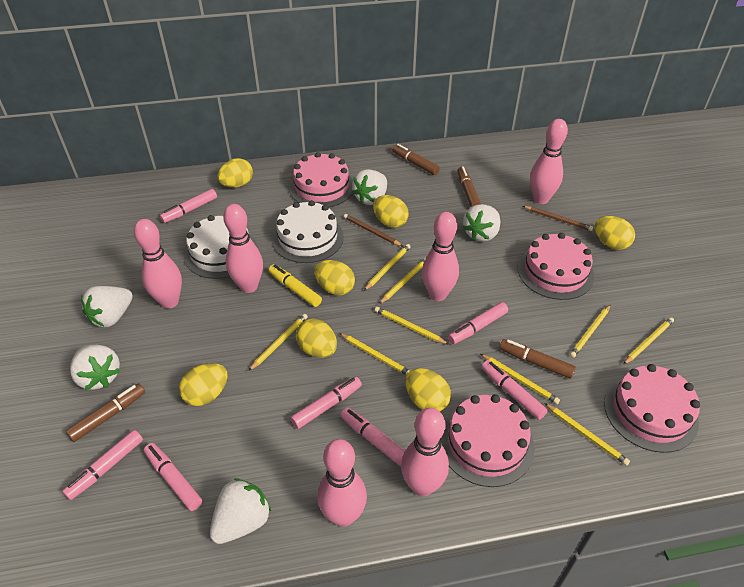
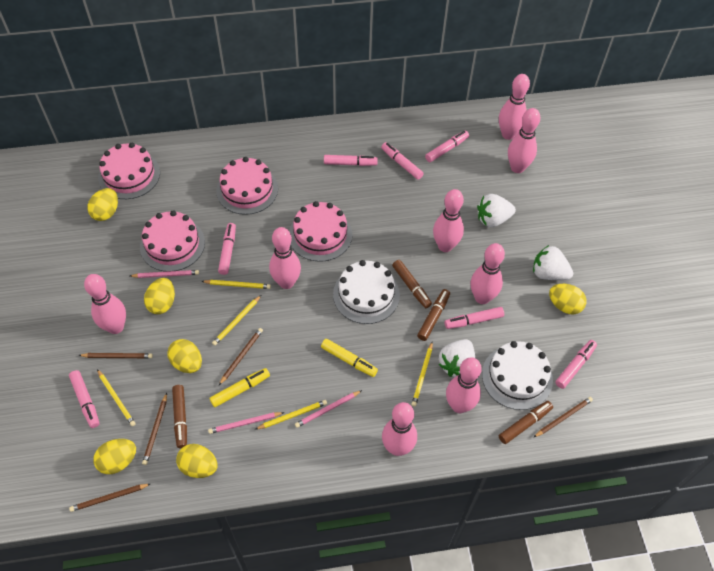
brown pencil: 2 -> 5
pink bowling pin: 6 -> 8
pink pencil: 0 -> 3
white strawberry: 5 -> 3
yellow egg: 7 -> 6
yellow marker: 1 -> 2
yellow pencil: 9 -> 5

